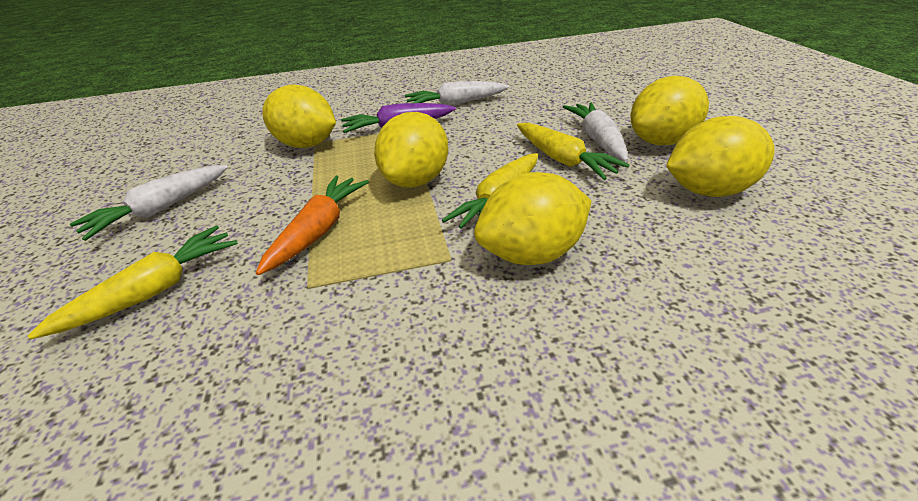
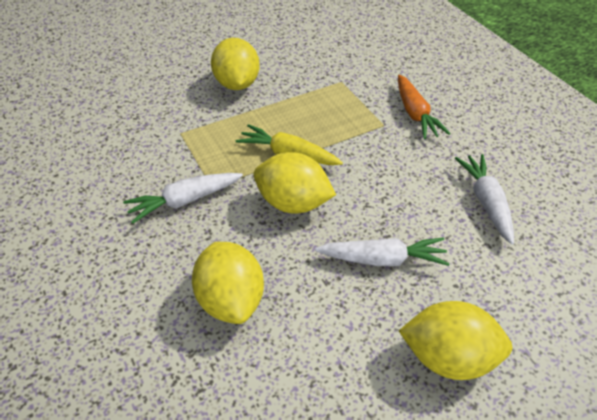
purple carrot: 1 -> 0
yellow carrot: 3 -> 1
yellow lemon: 5 -> 4

